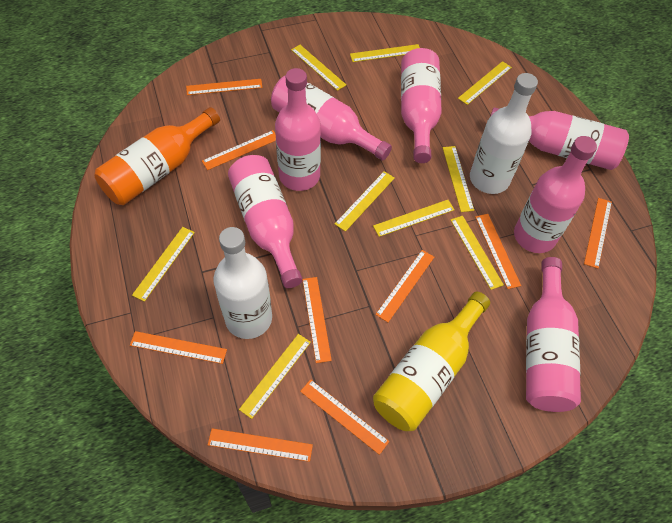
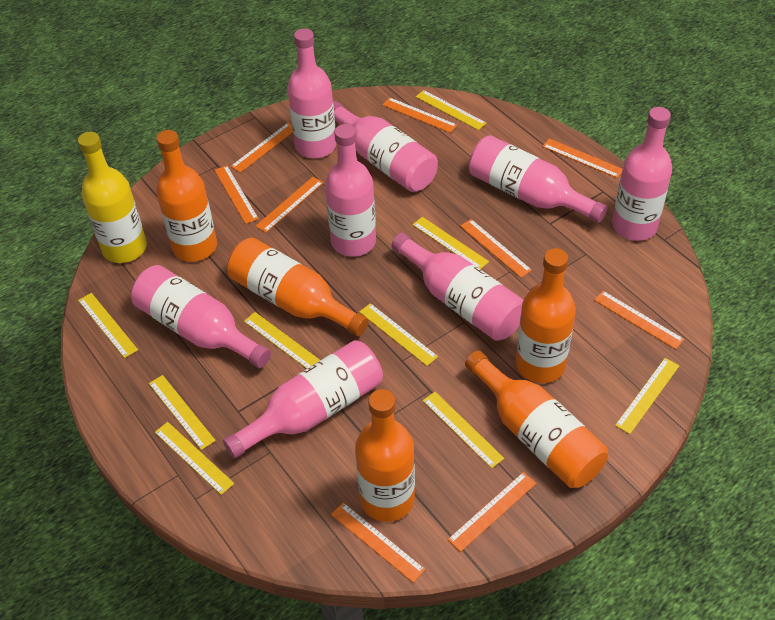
orange bottle: 1 -> 5
pink bottle: 7 -> 8
white bottle: 2 -> 0

